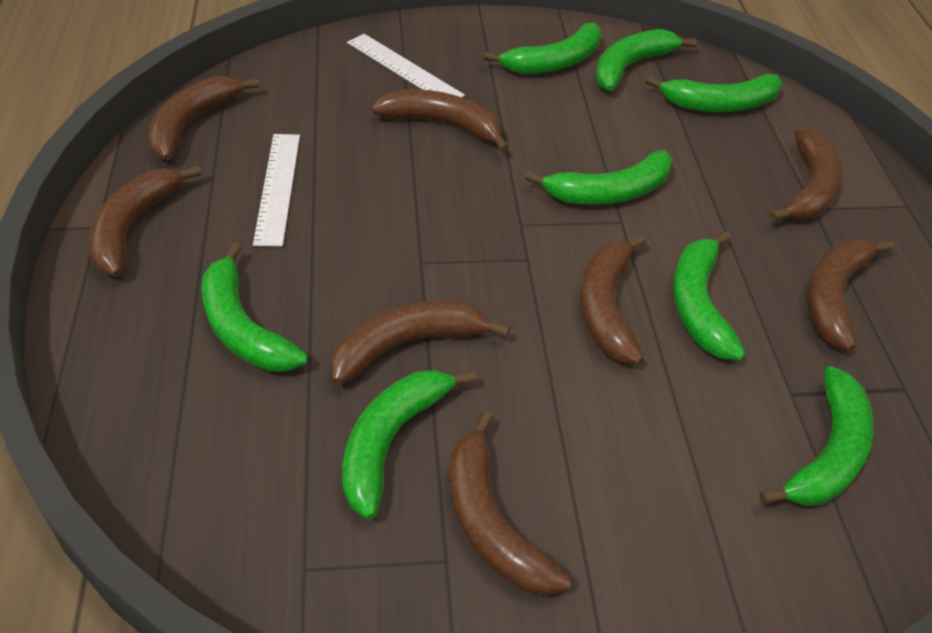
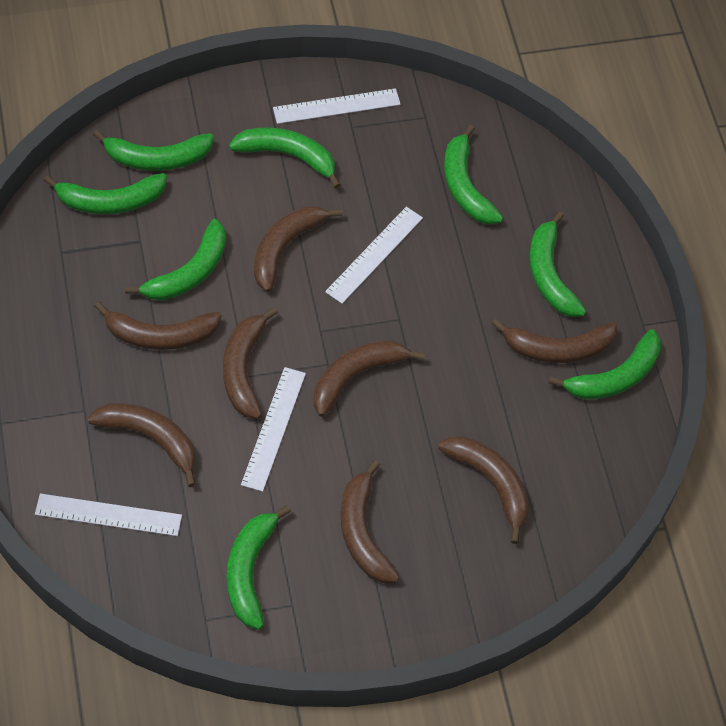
white ruler: 2 -> 4

